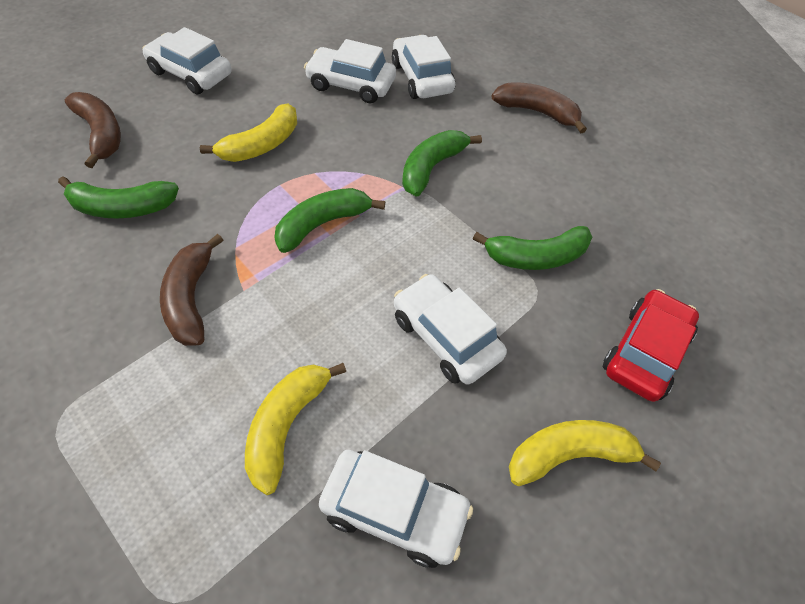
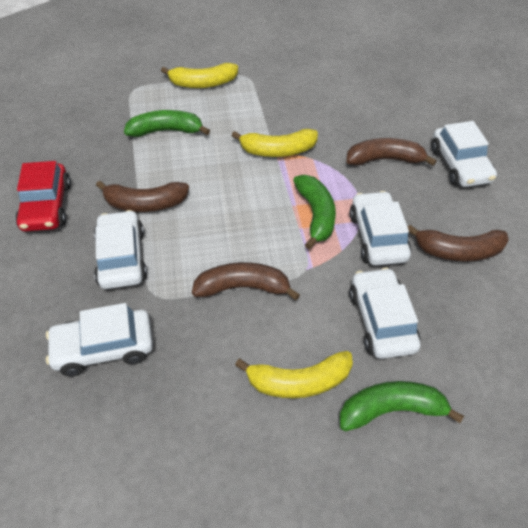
brown banana: 3 -> 4
green banana: 4 -> 3

